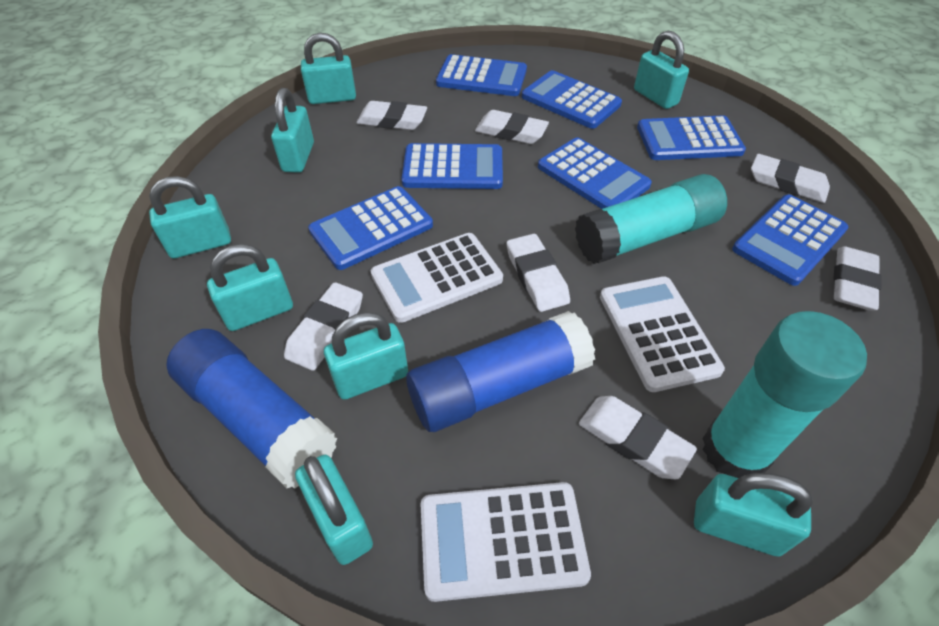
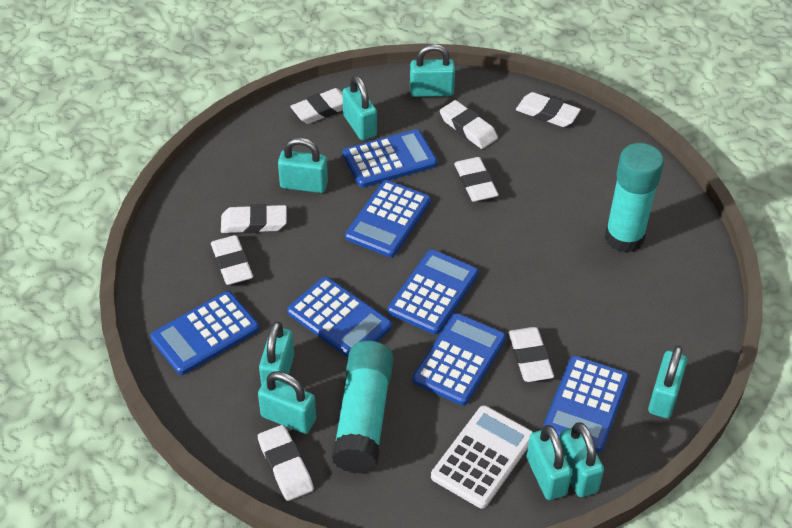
blue glue stick: 2 -> 0
white calculator: 3 -> 1
white eraser: 7 -> 8

